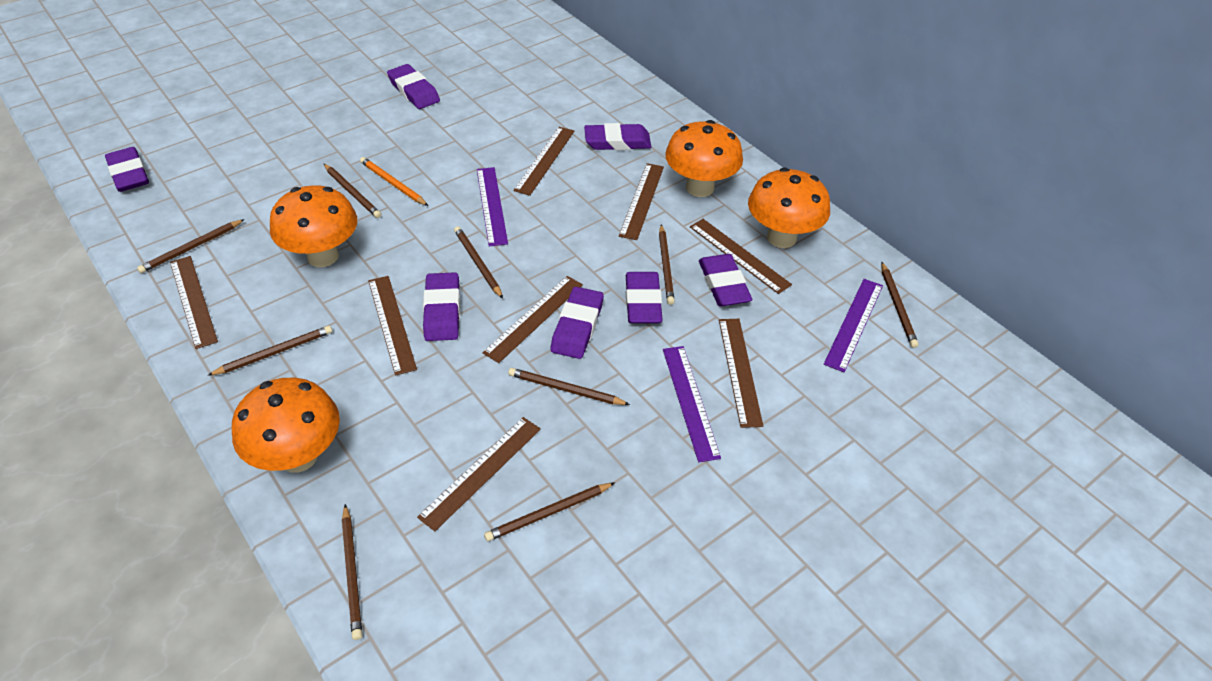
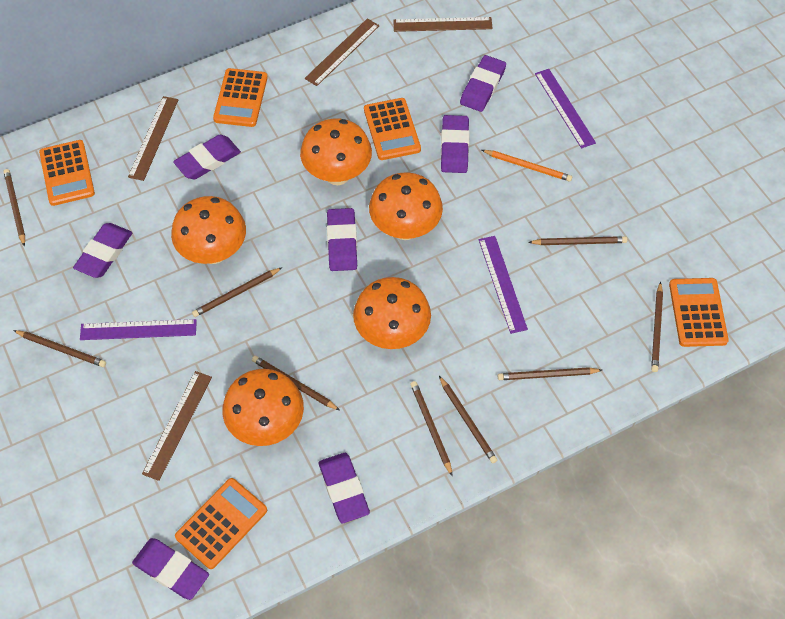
brown ruler: 8 -> 4
orange calculator: 0 -> 5
orange mushroom: 4 -> 5

